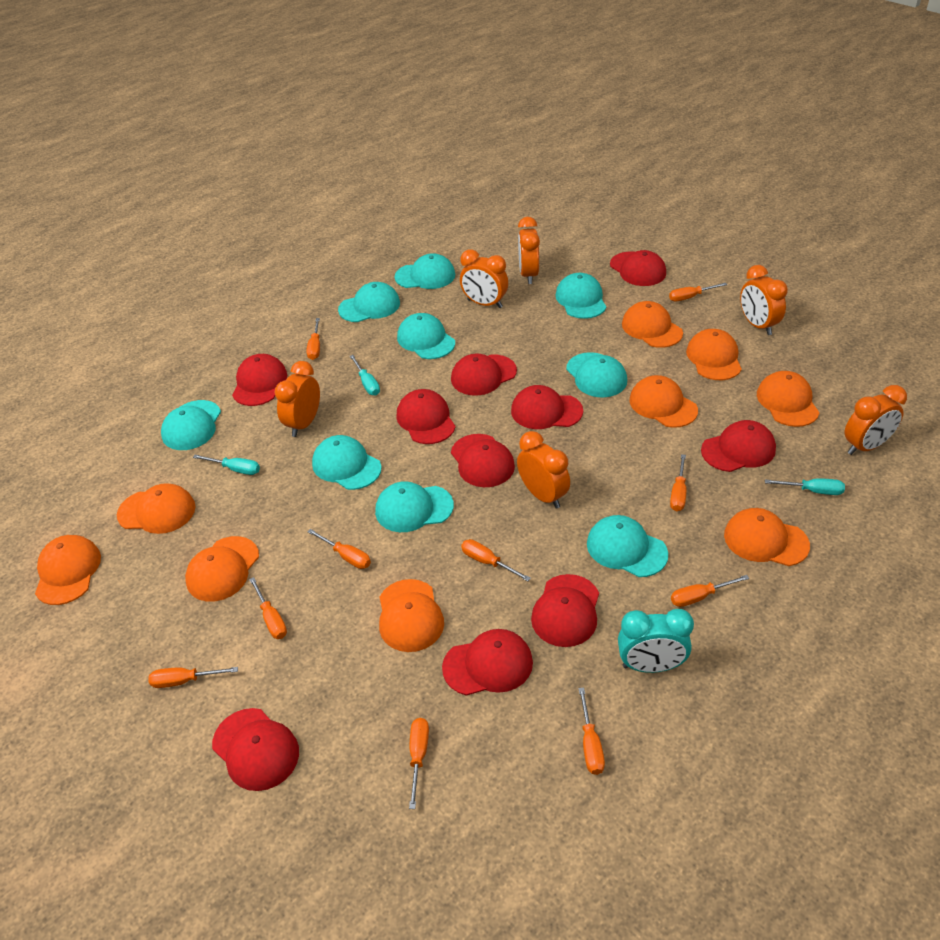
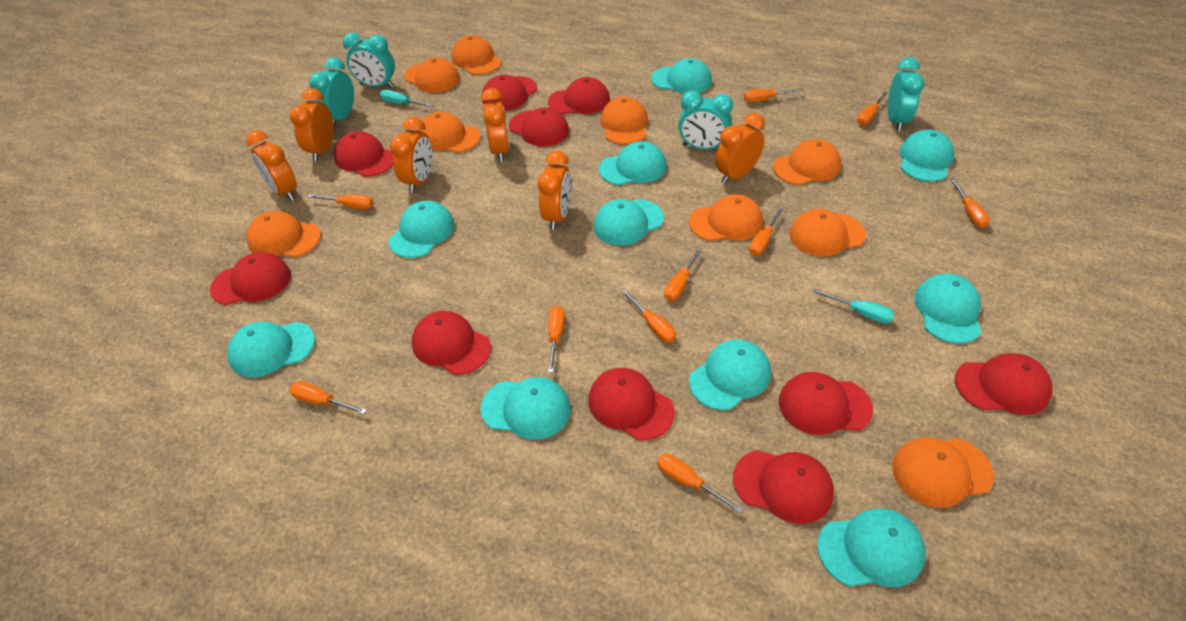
turquoise cap: 9 -> 10
turquoise clock: 1 -> 4
turquoise screwdriver: 3 -> 2

